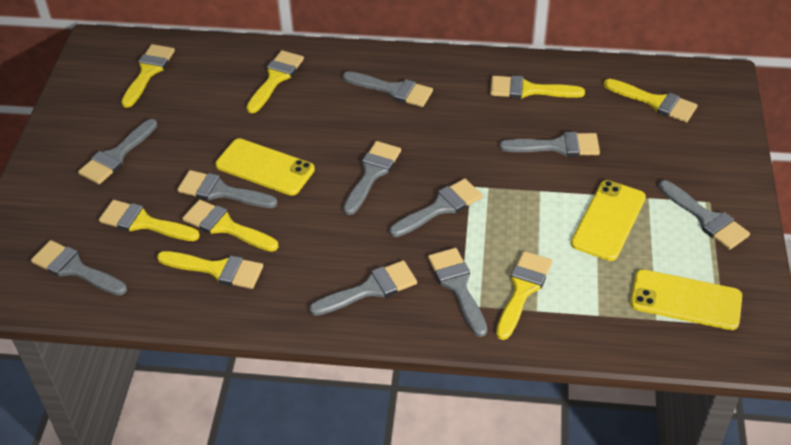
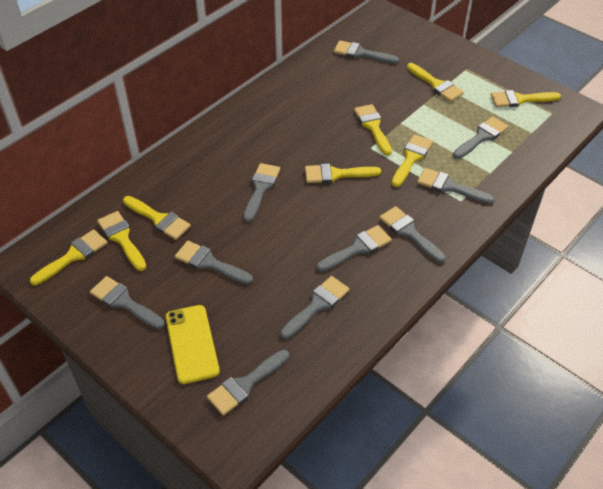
yellow phone: 3 -> 1

